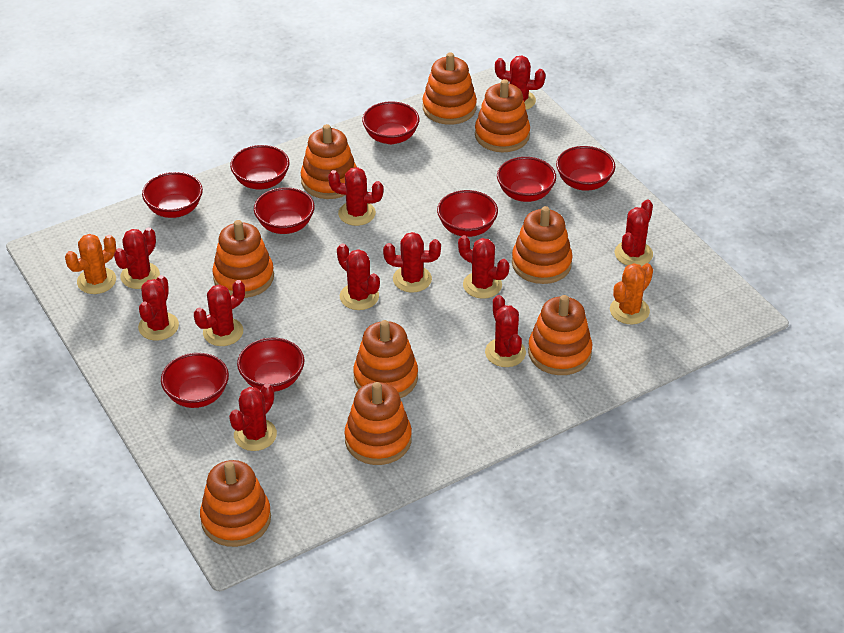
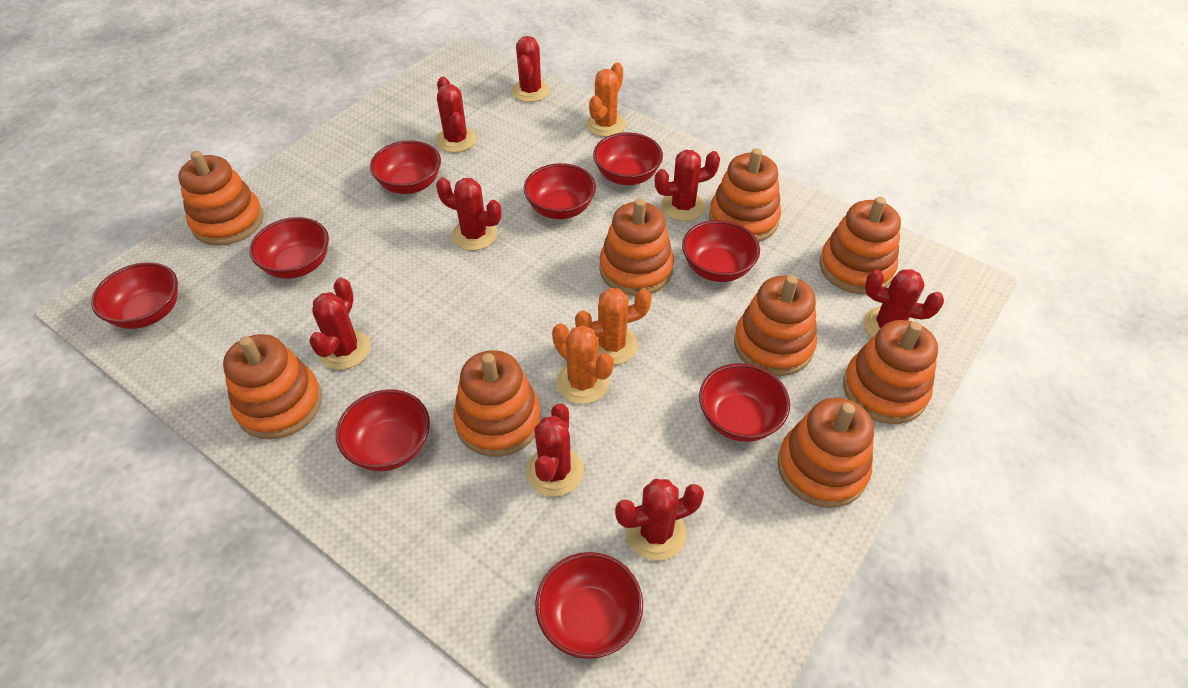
orange cactus: 2 -> 3
red cactus: 11 -> 8

